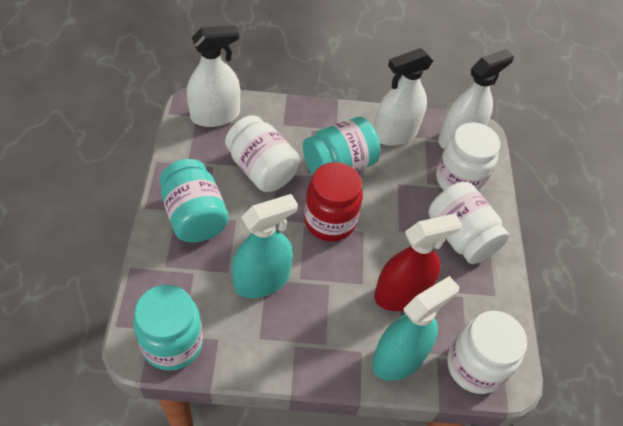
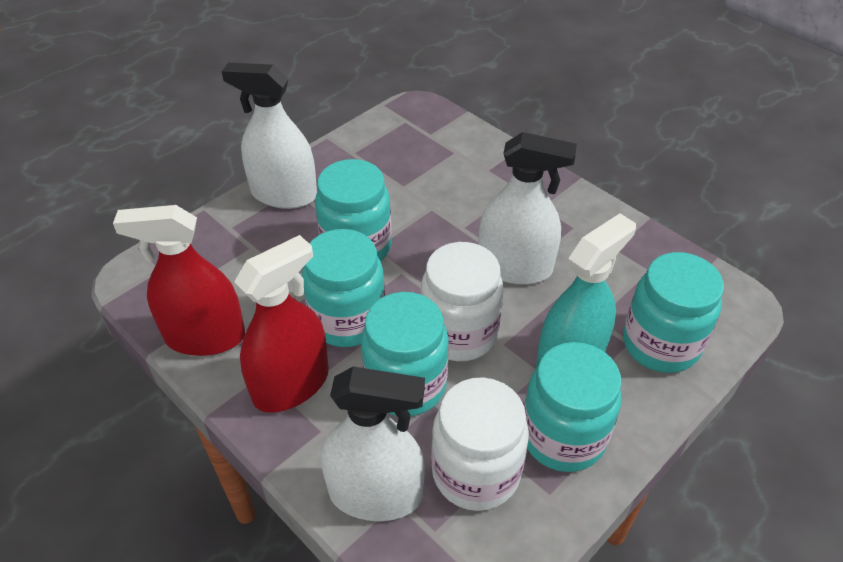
red jar: 1 -> 0
red spray bottle: 1 -> 2
turquoise jar: 3 -> 5
turquoise spray bottle: 2 -> 1
white jar: 4 -> 2

